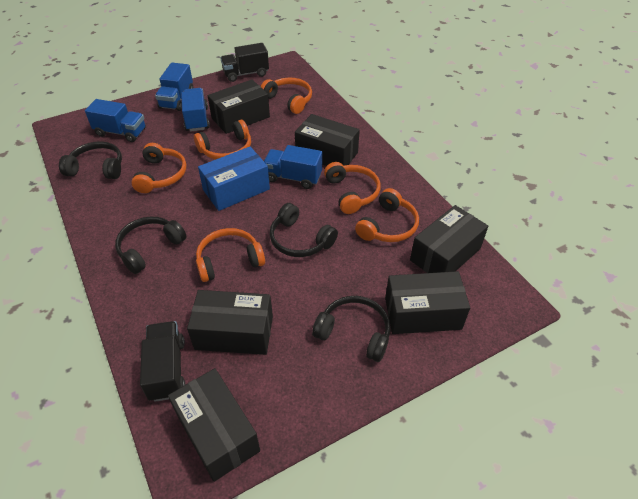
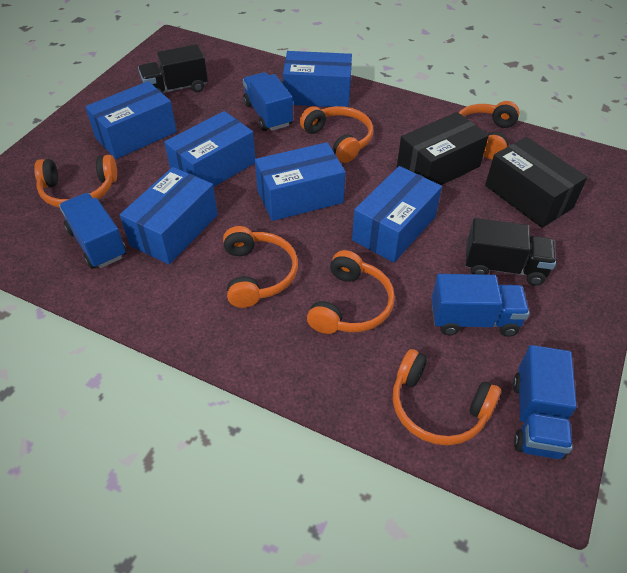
black box: 6 -> 2
black headphones: 4 -> 0
blue box: 1 -> 6

